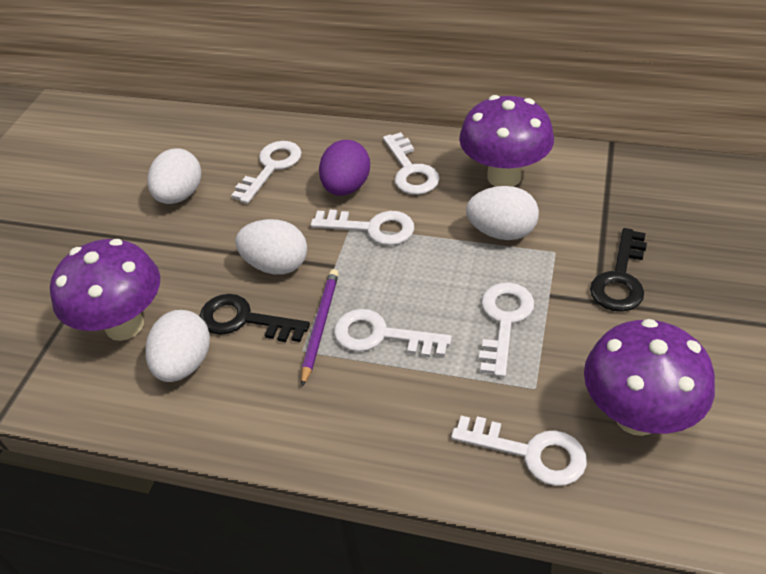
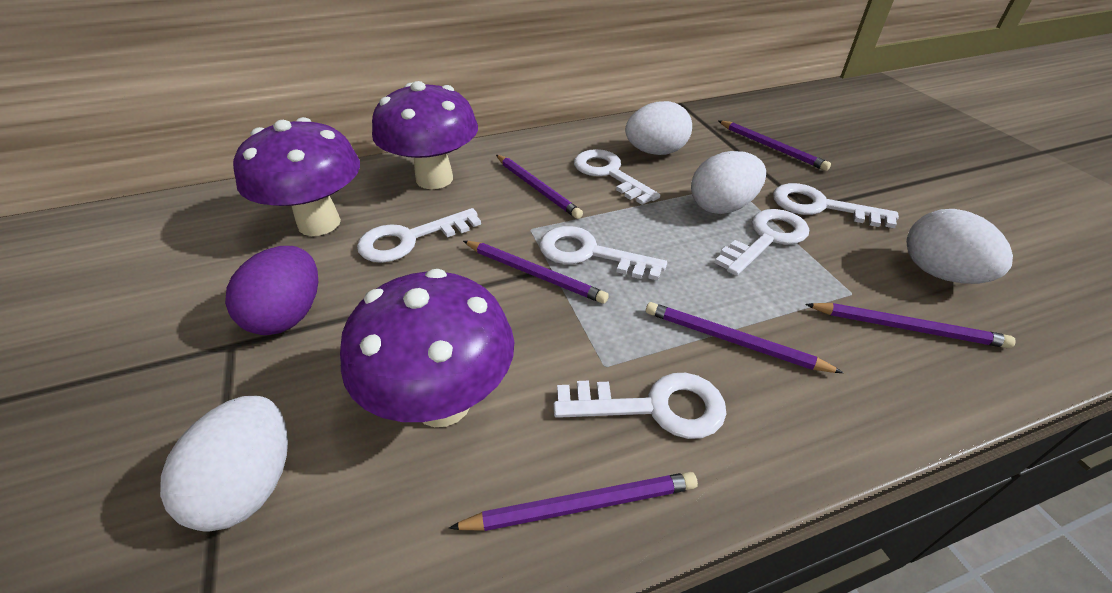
black key: 2 -> 0
purple pencil: 1 -> 6

